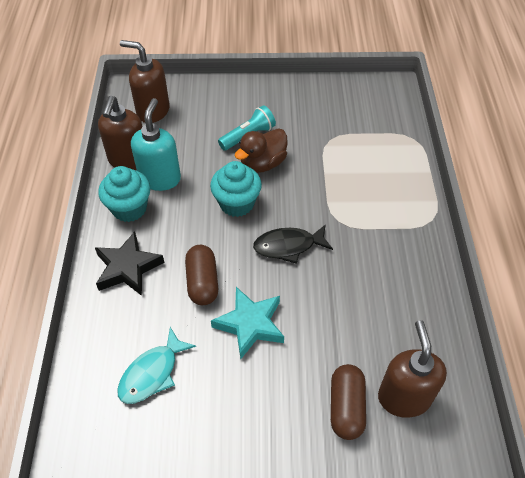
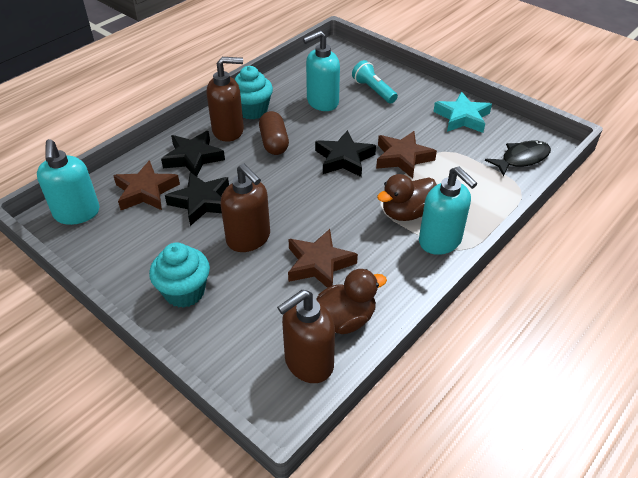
black star: 1 -> 3
brown capsule: 2 -> 1
brown duck: 1 -> 2
brown star: 0 -> 3
turquoise fish: 1 -> 0
turquoise soap dispenser: 1 -> 3

